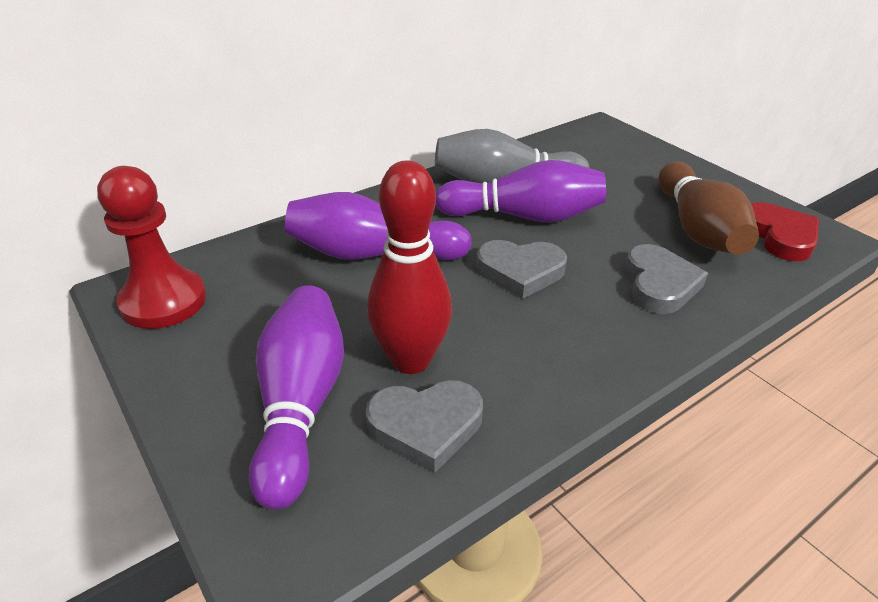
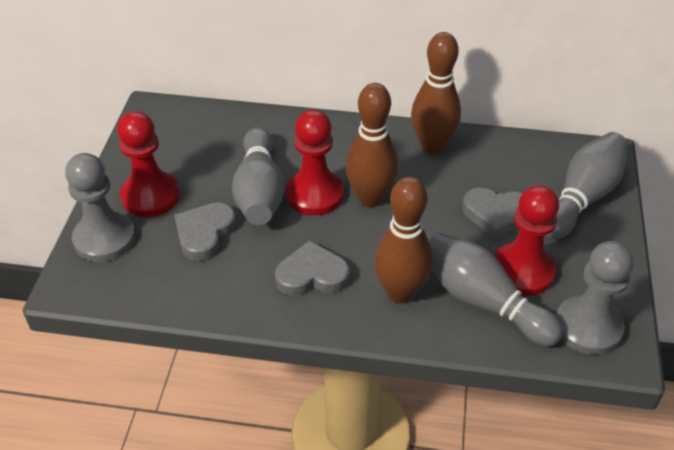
brown bowling pin: 1 -> 3
grey bowling pin: 1 -> 3
grey pawn: 0 -> 2
purple bowling pin: 3 -> 0
red bowling pin: 1 -> 0
red heart: 1 -> 0
red pawn: 1 -> 3

